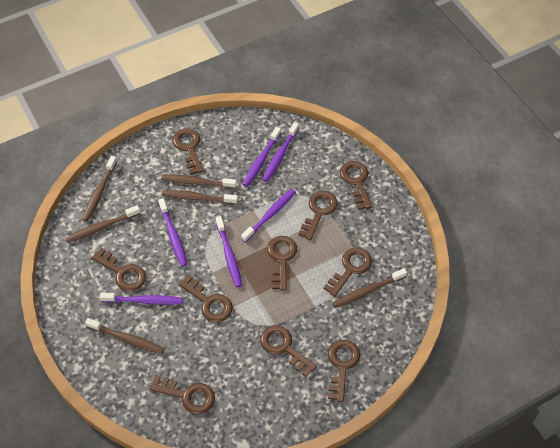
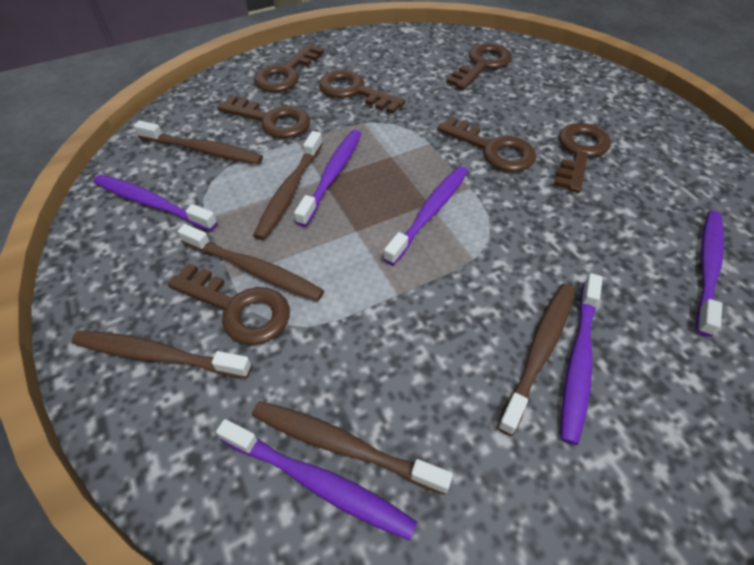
brown key: 10 -> 7

